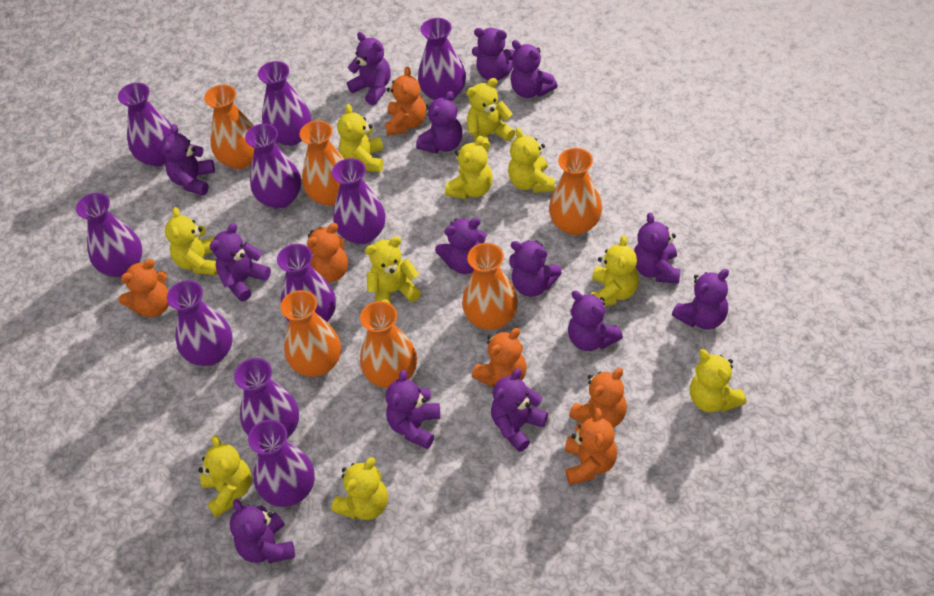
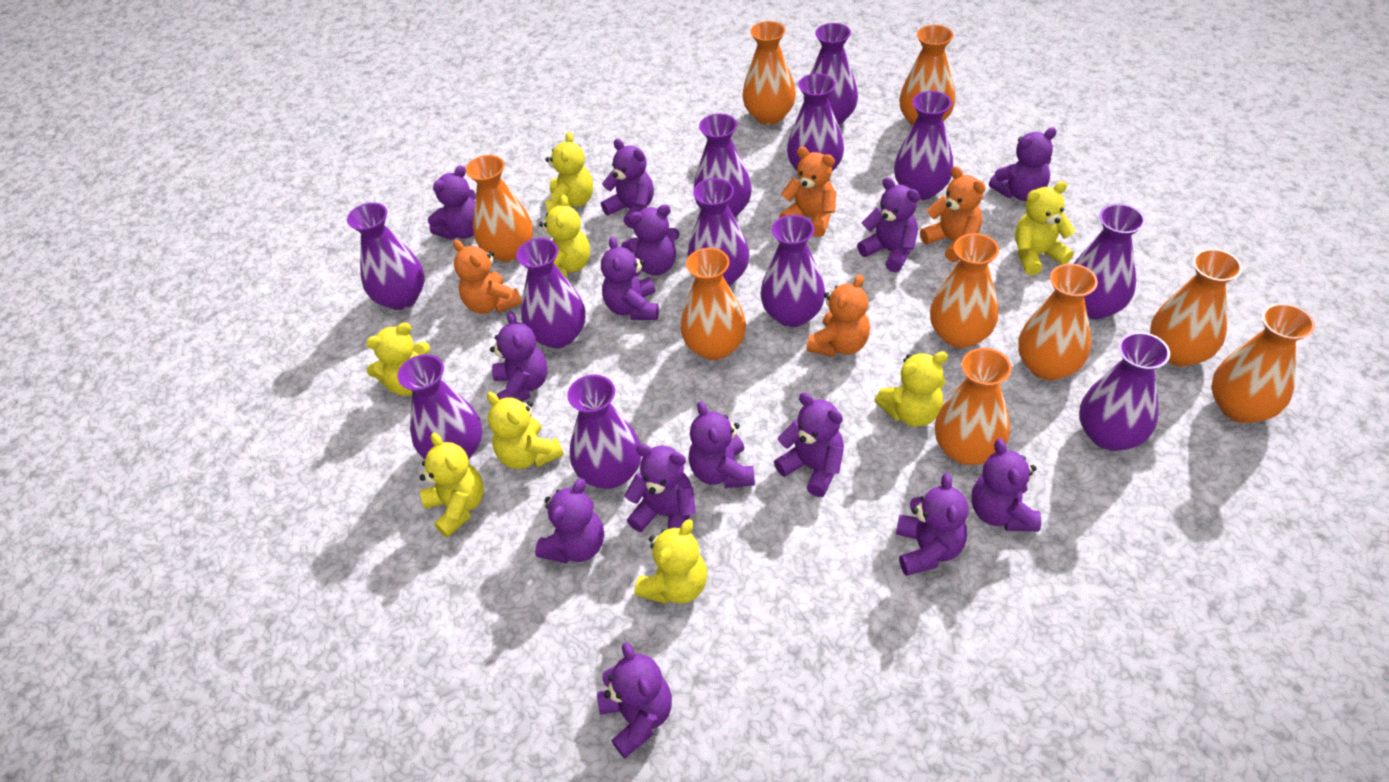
orange teddy bear: 6 -> 4
orange vase: 6 -> 9
purple vase: 10 -> 12
yellow teddy bear: 10 -> 8

